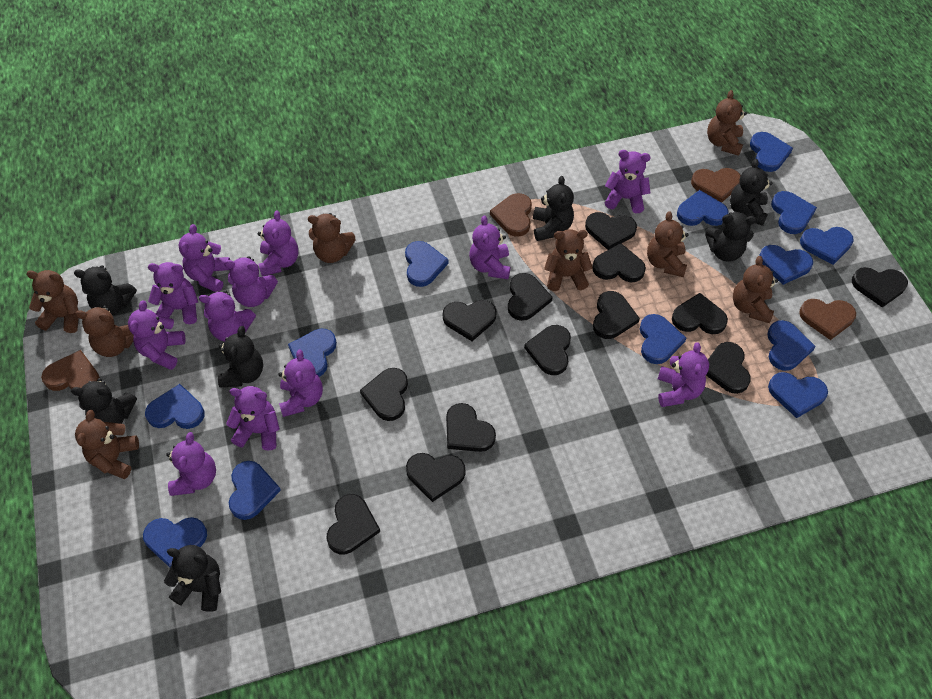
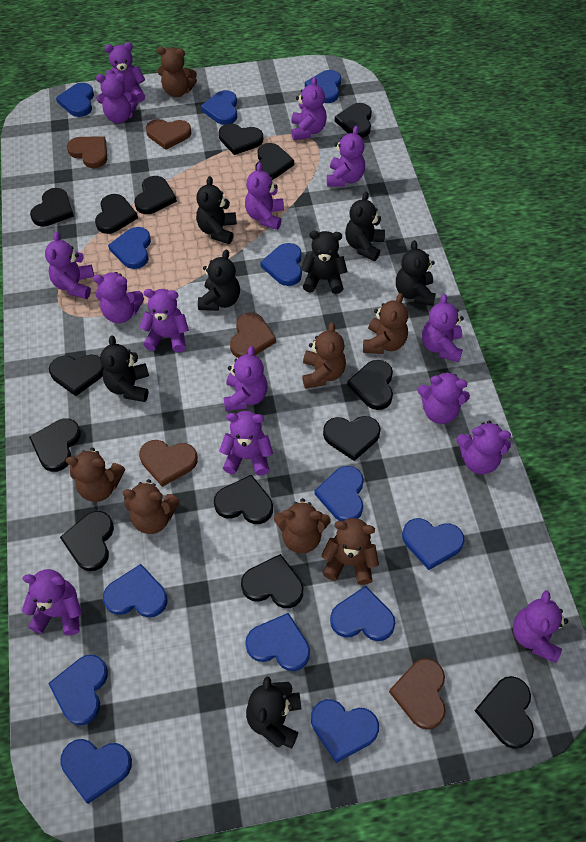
black heart: 13 -> 14
brown heart: 4 -> 5
brown teddy bear: 8 -> 7
purple teddy bear: 12 -> 15

